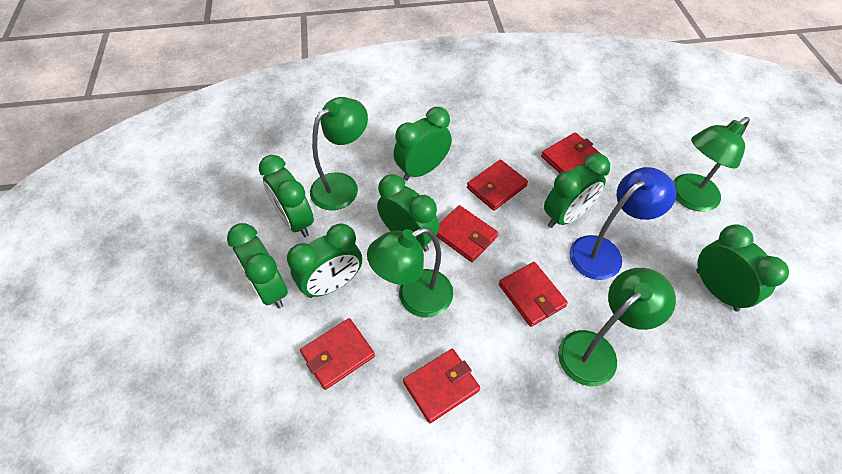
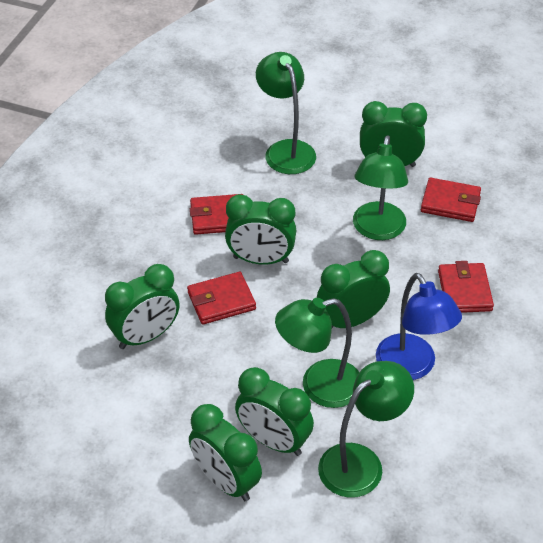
green clock: 7 -> 6
red wallet: 6 -> 4

